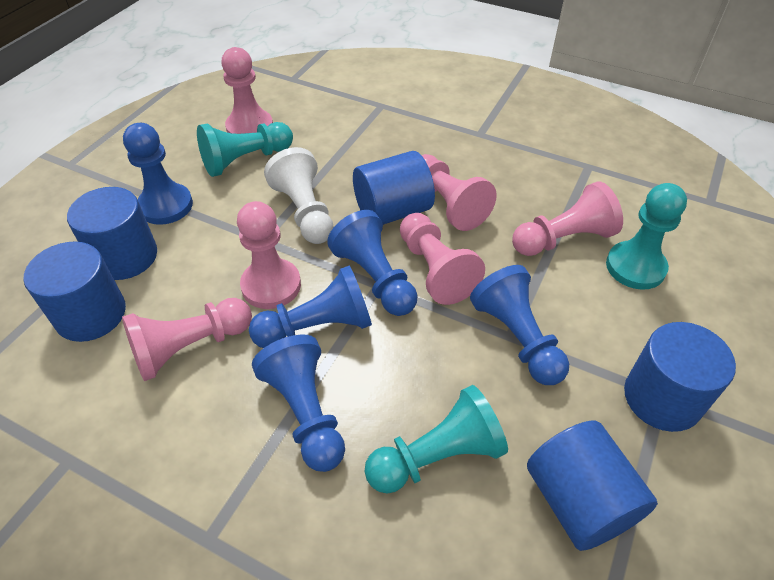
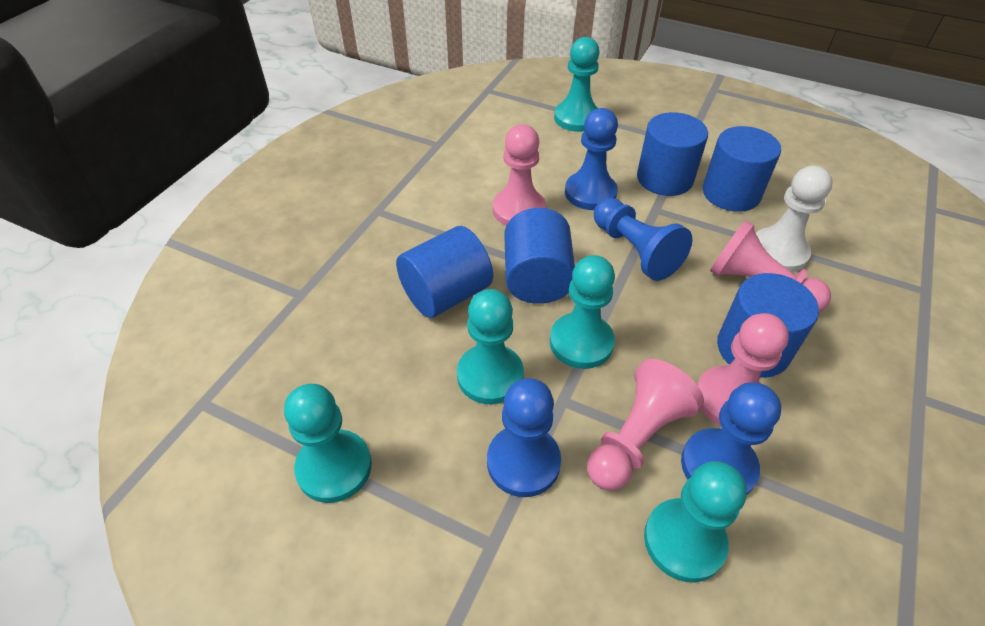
blue pawn: 5 -> 4
pink pawn: 6 -> 4
turquoise pawn: 3 -> 5

